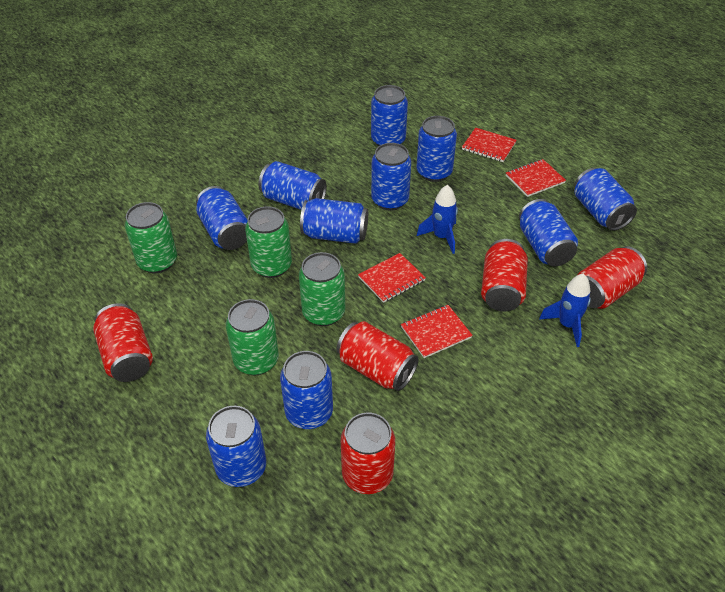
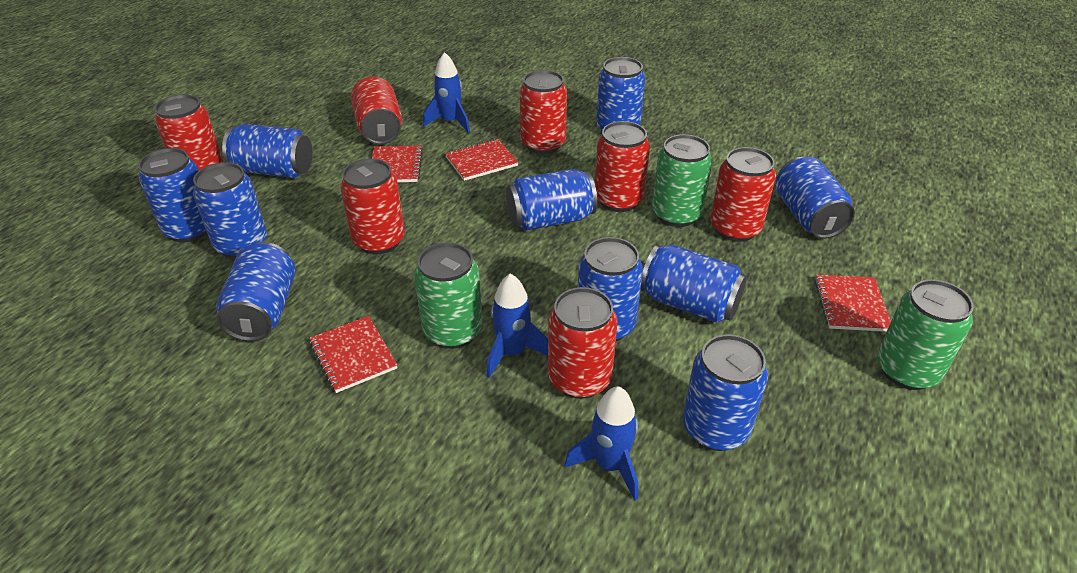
blue rocket: 2 -> 3
green can: 4 -> 3
red can: 5 -> 7

